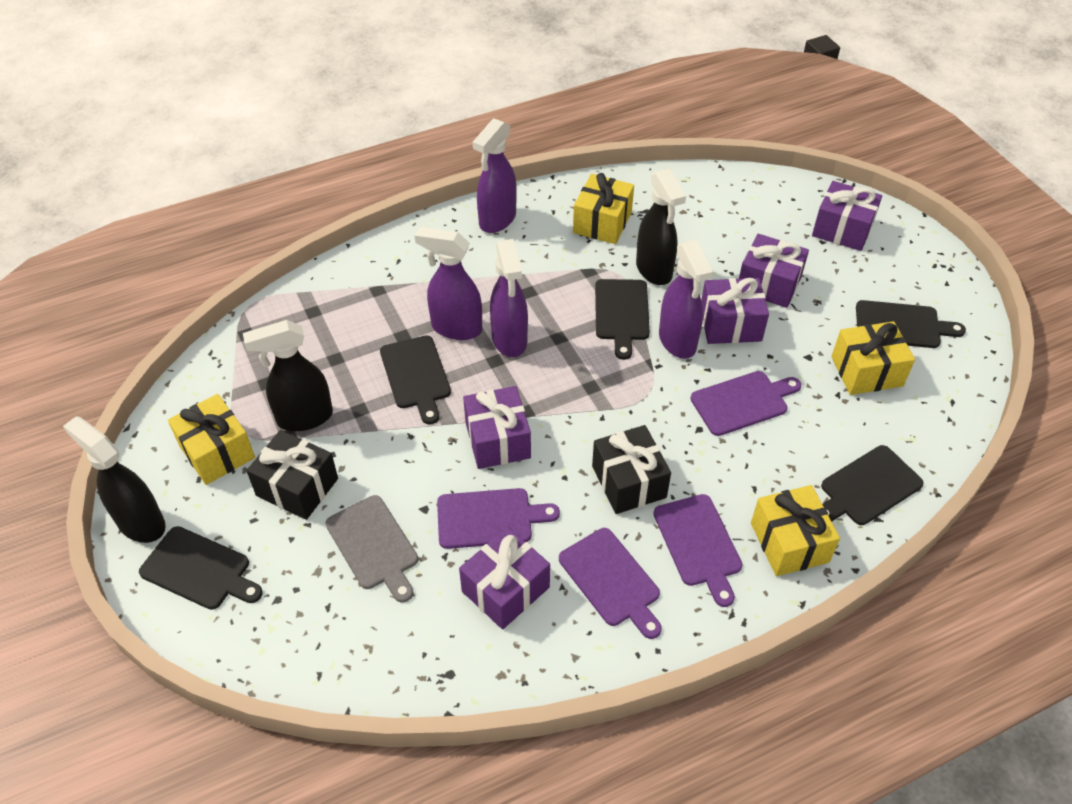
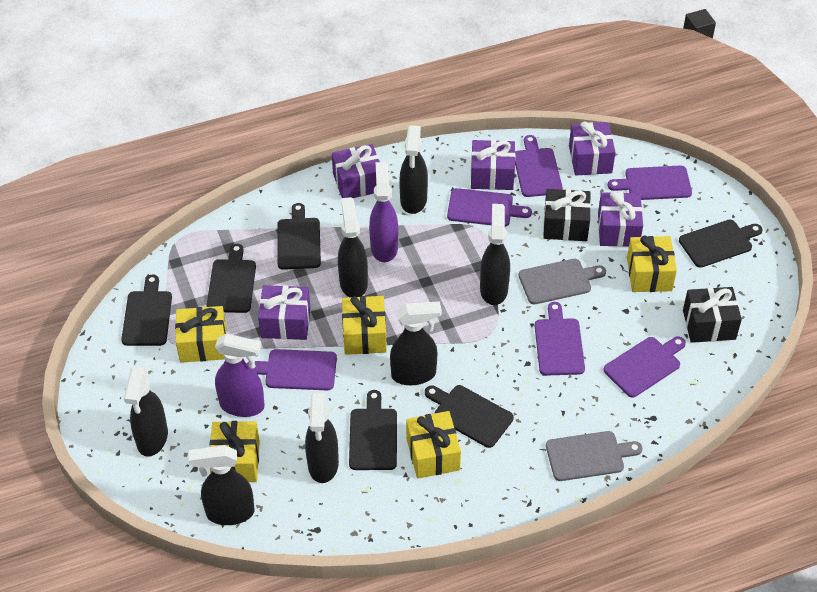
black cutting board: 5 -> 6
black spray bottle: 3 -> 7
grey cutting board: 1 -> 2
purple cutting board: 4 -> 6
purple spray bottle: 4 -> 2
yellow gift: 4 -> 5

